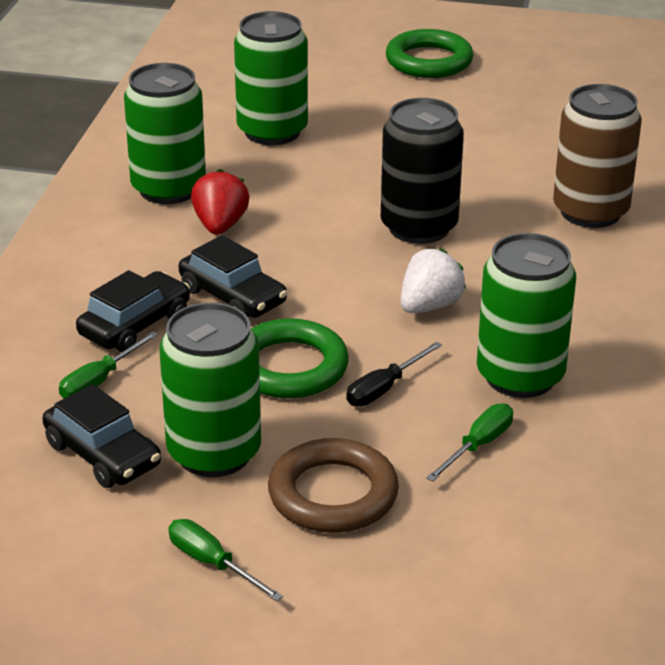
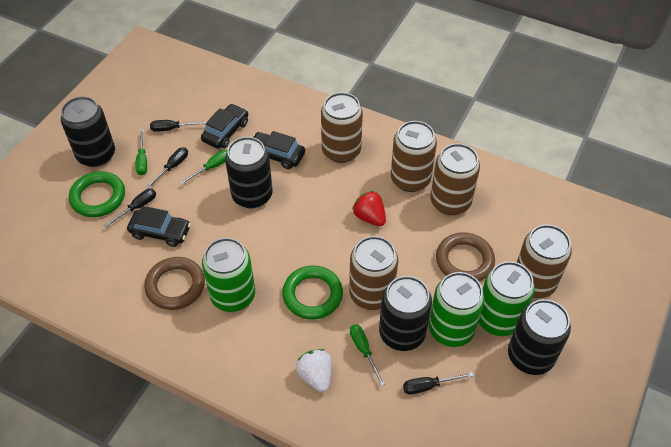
black can: 1 -> 4
black screwdriver: 1 -> 4
brown can: 1 -> 5
brown ring: 1 -> 2
green can: 4 -> 3

